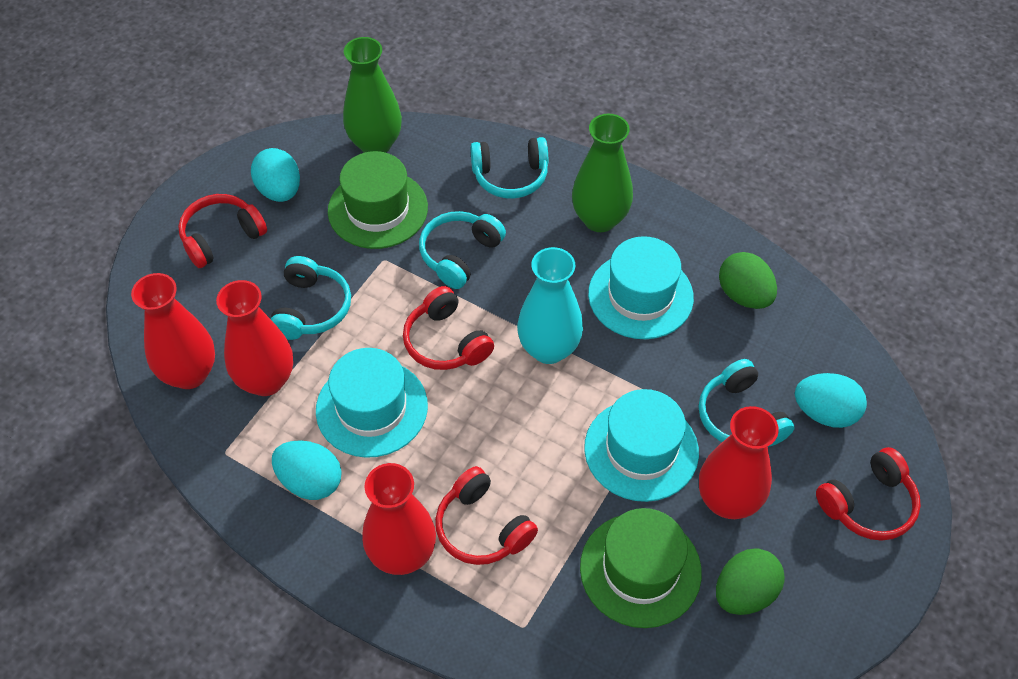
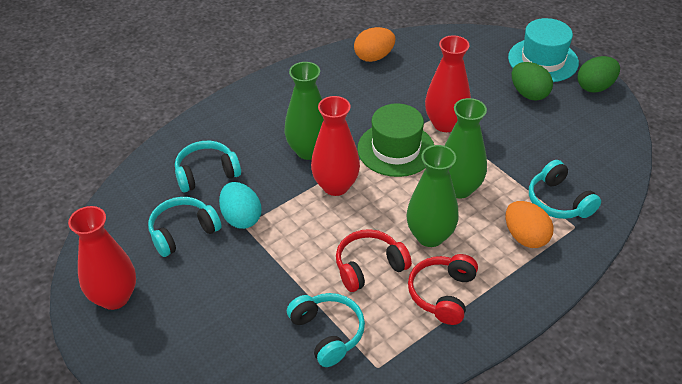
green hat: 2 -> 1
green vase: 2 -> 3
orange egg: 0 -> 2
red headphones: 4 -> 2
red vase: 4 -> 3
turquoise egg: 3 -> 1
turquoise hat: 3 -> 1
turquoise vase: 1 -> 0

